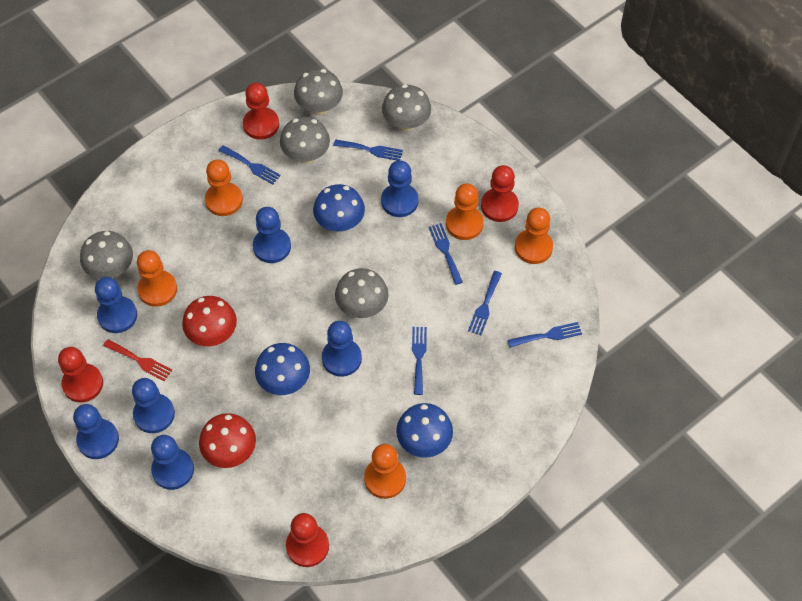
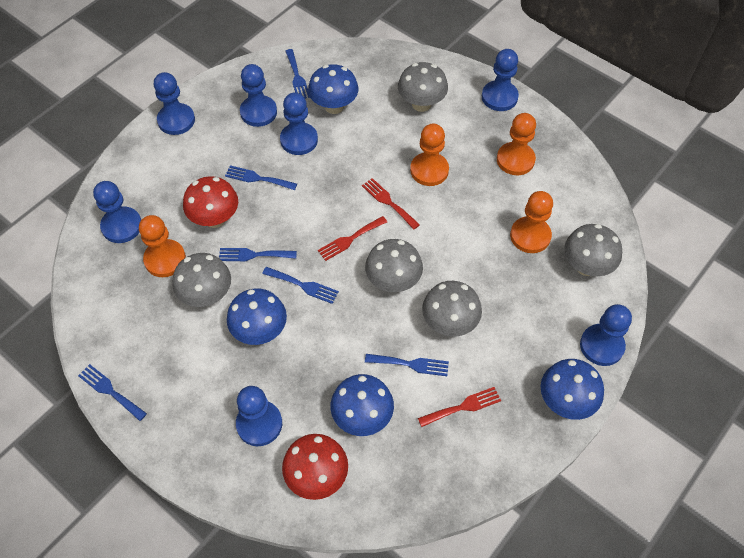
blue mushroom: 3 -> 4
orange pawn: 5 -> 4
red fork: 1 -> 3
red pawn: 4 -> 0

